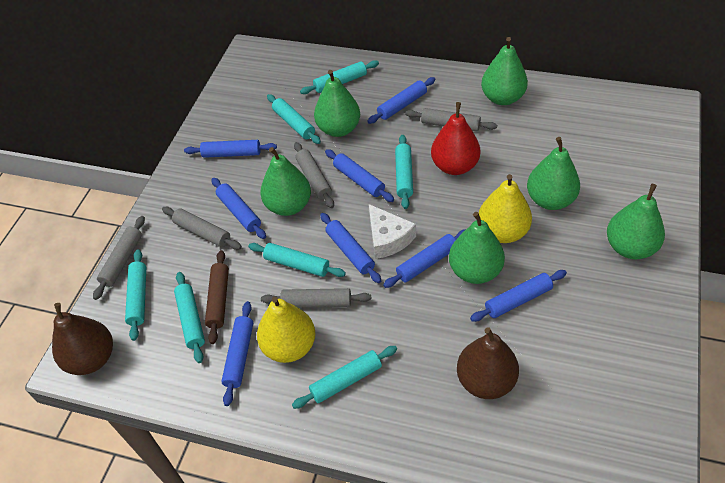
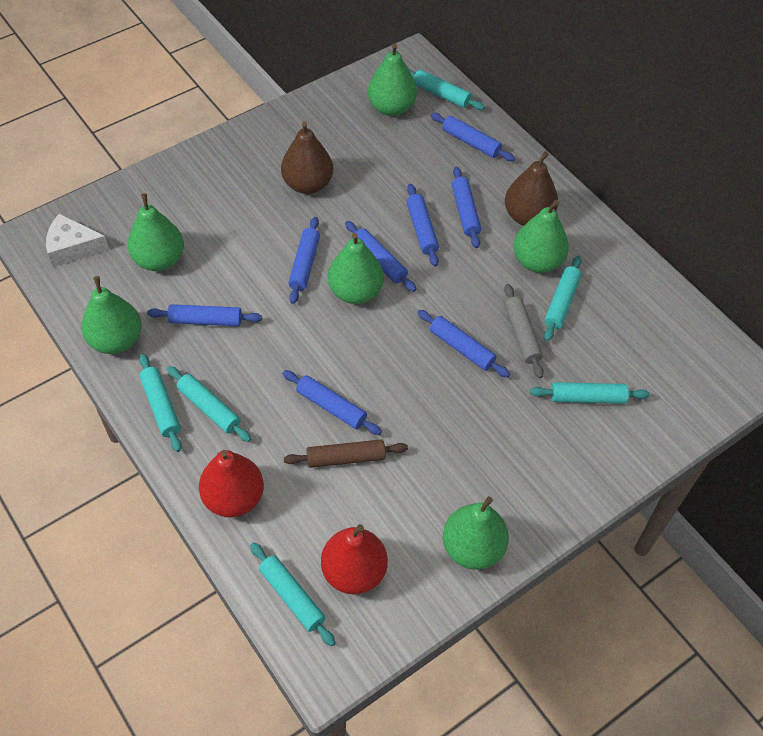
grey rolling pin: 5 -> 1
red pear: 1 -> 2
turquoise rolling pin: 7 -> 6
yellow pear: 2 -> 0

